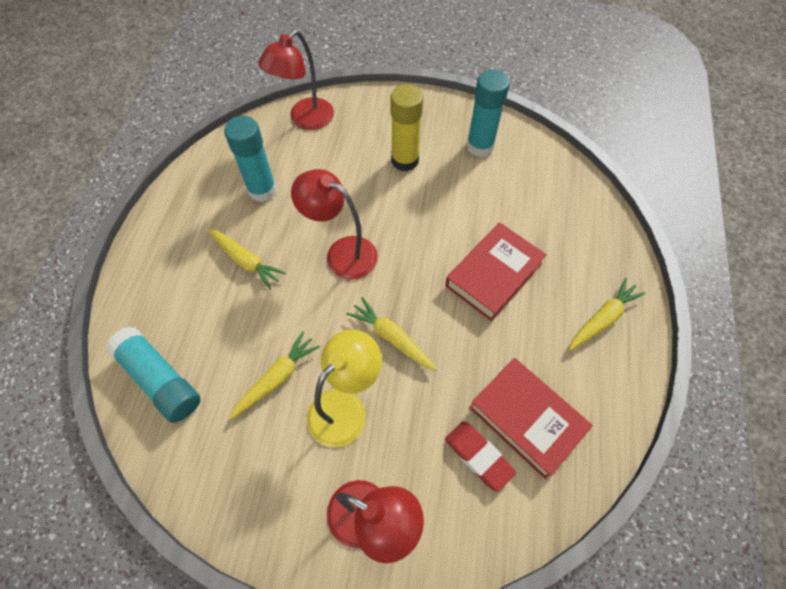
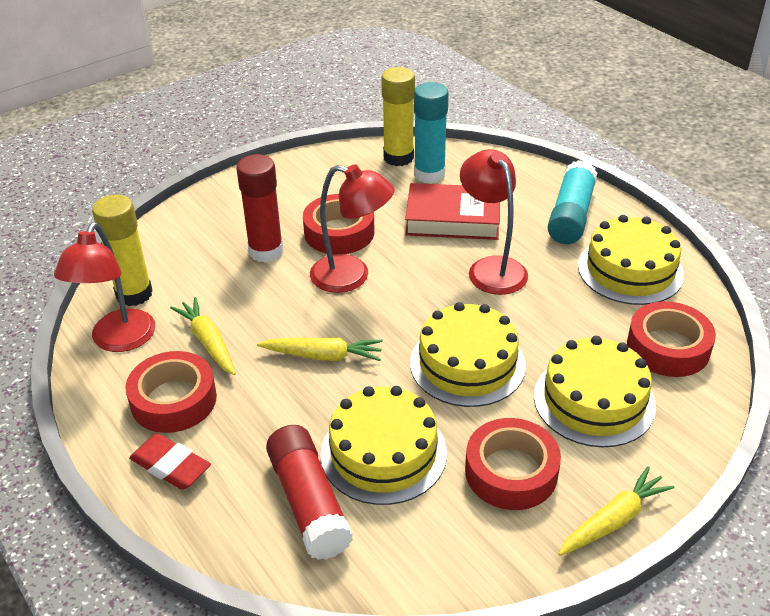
red book: 2 -> 1
red glue stick: 0 -> 2
red tape: 0 -> 4
turquoise glue stick: 3 -> 2
yellow cake: 0 -> 4
yellow carrot: 4 -> 3
yellow glue stick: 1 -> 2
yellow lamp: 1 -> 0

